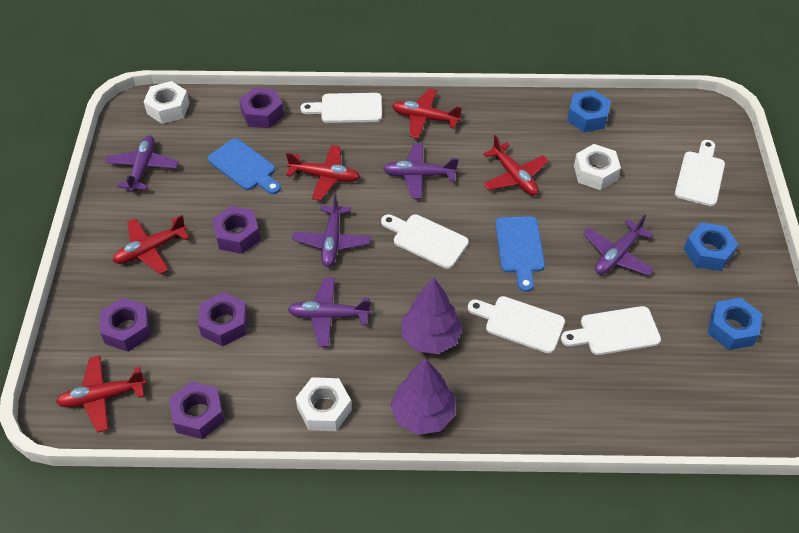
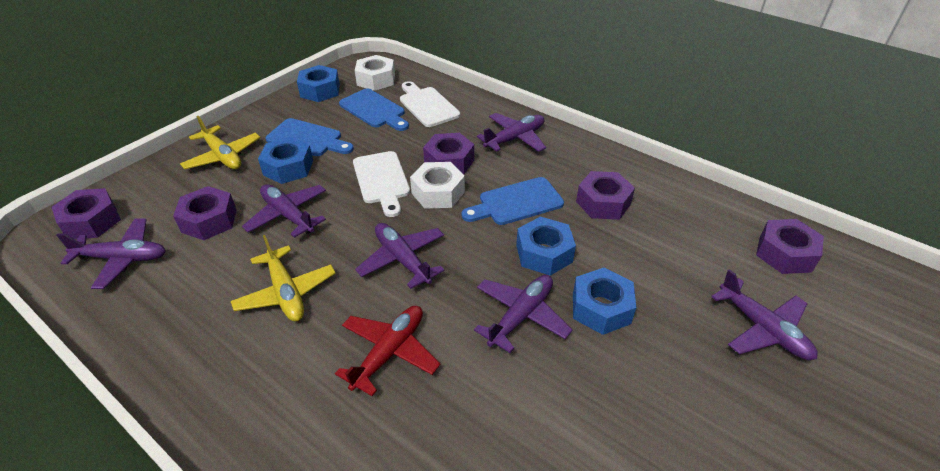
blue cutting board: 2 -> 3
blue nut: 3 -> 4
purple plane: 5 -> 6
purple tree: 2 -> 0
red plane: 5 -> 1
white cutting board: 5 -> 2
white nut: 3 -> 2
yellow plane: 0 -> 2

